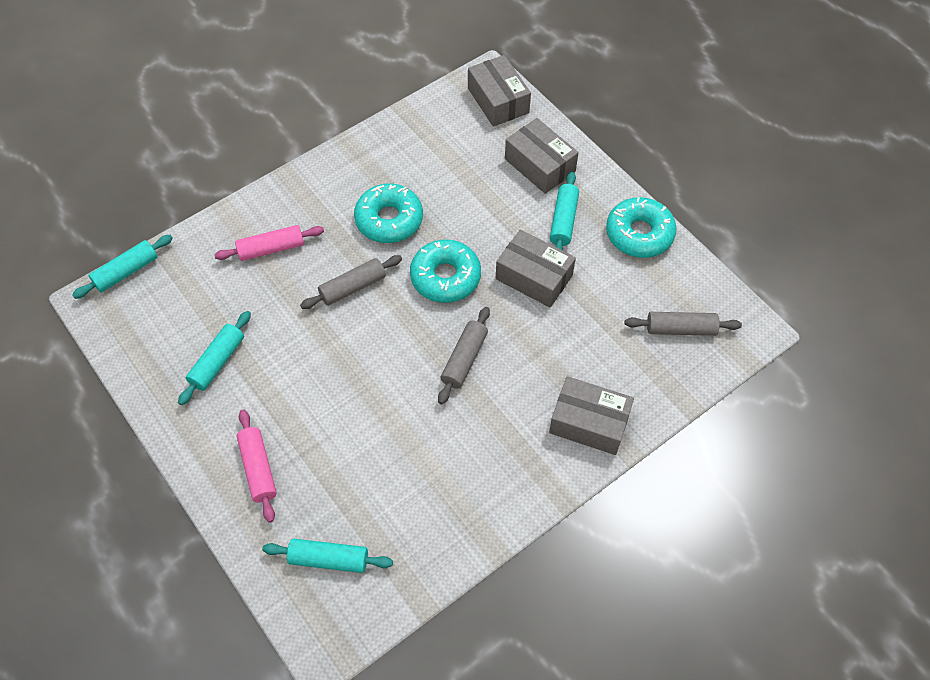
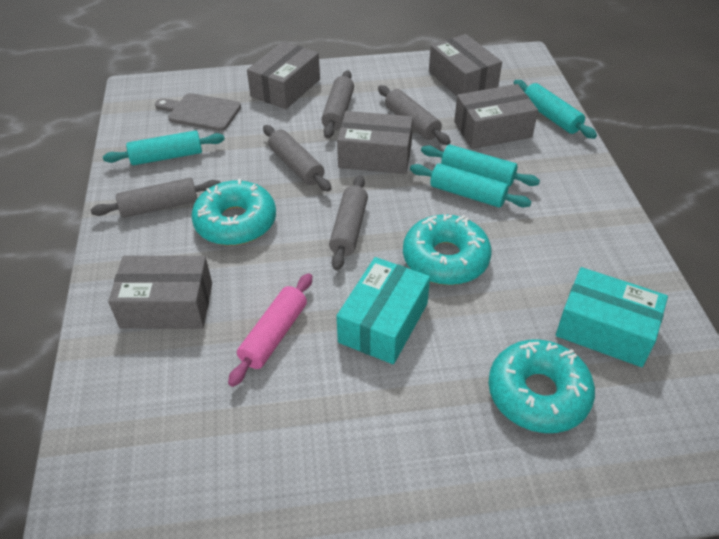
grey box: 4 -> 5
grey cutting board: 0 -> 1
grey rolling pin: 3 -> 5
pink rolling pin: 2 -> 1
turquoise box: 0 -> 2

